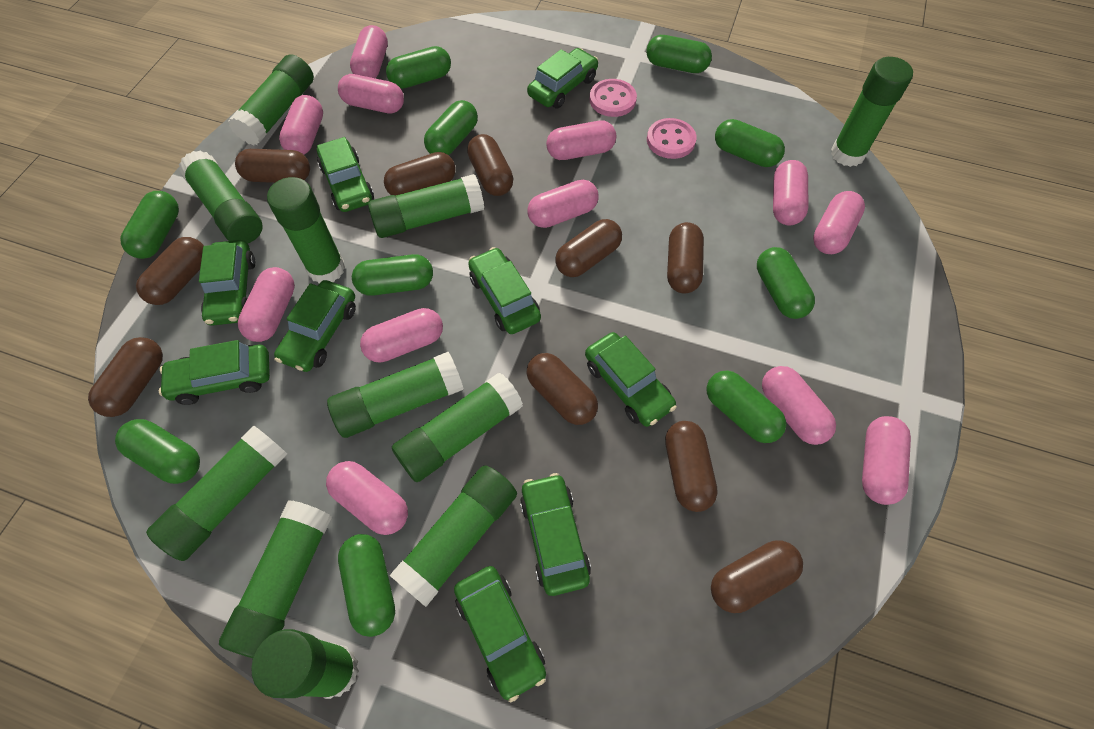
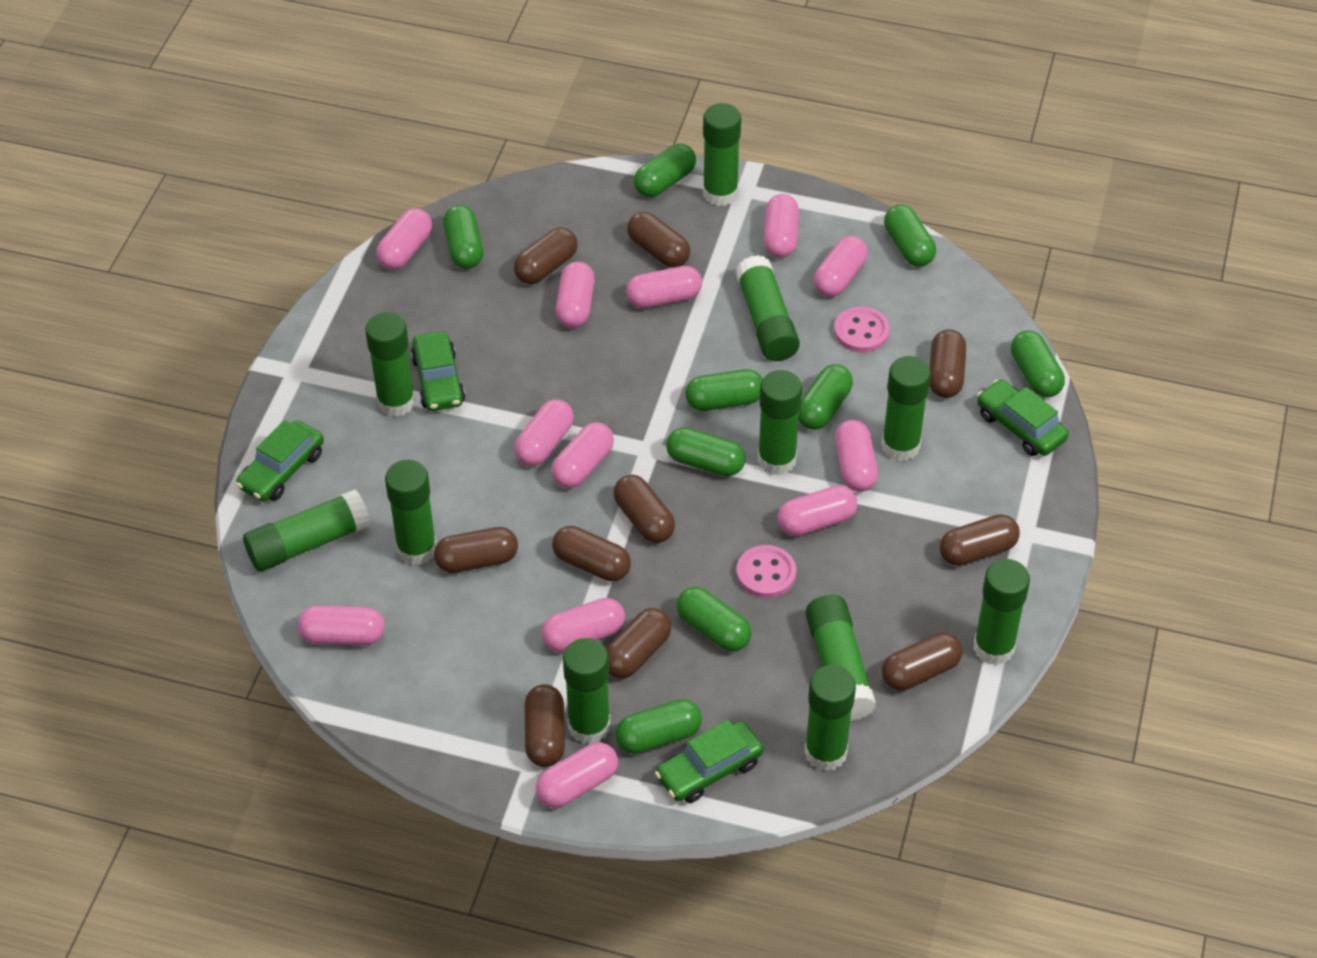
green capsule: 10 -> 9
green car: 9 -> 4

